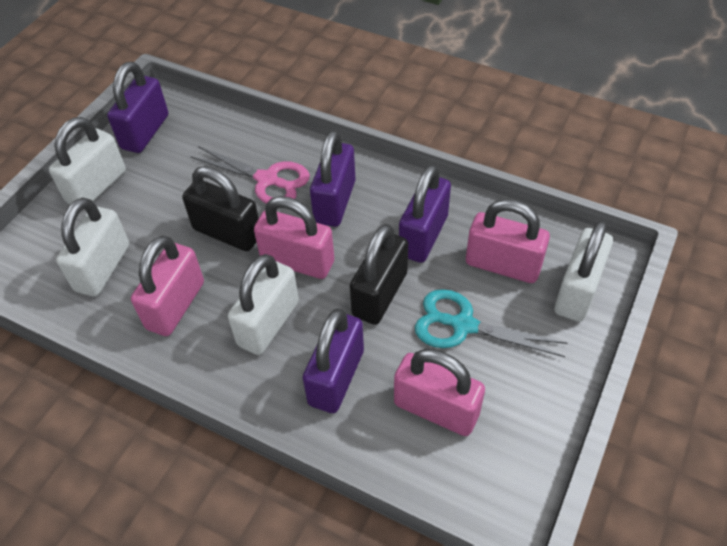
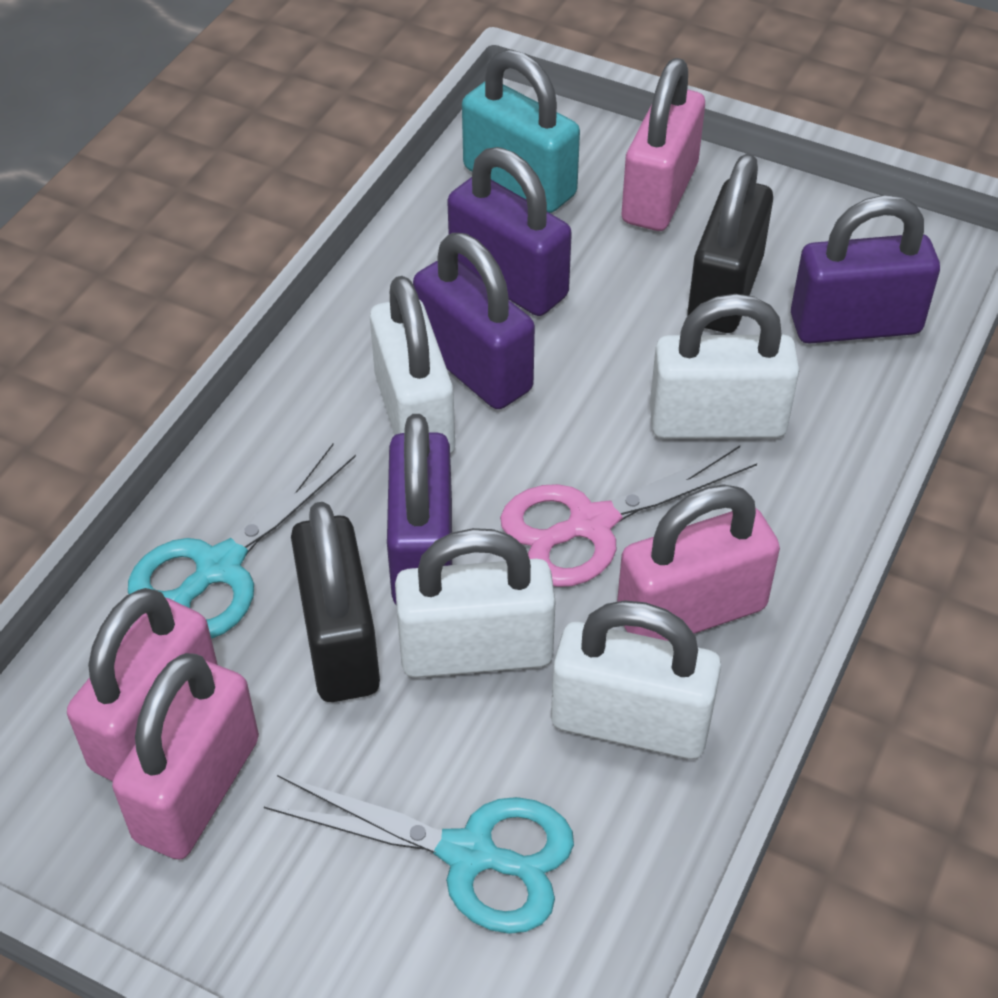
turquoise padlock: 0 -> 1
turquoise scissors: 1 -> 2

